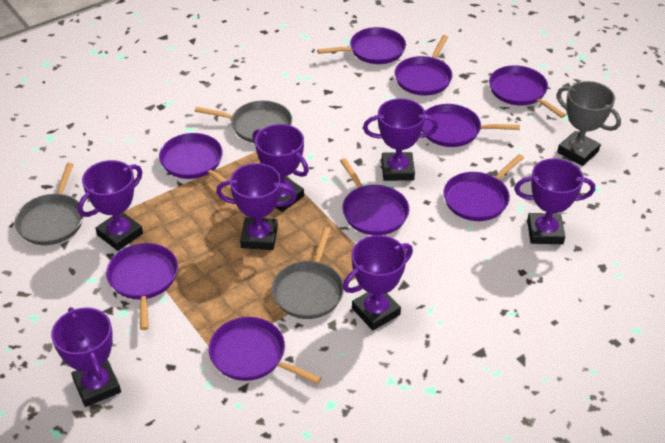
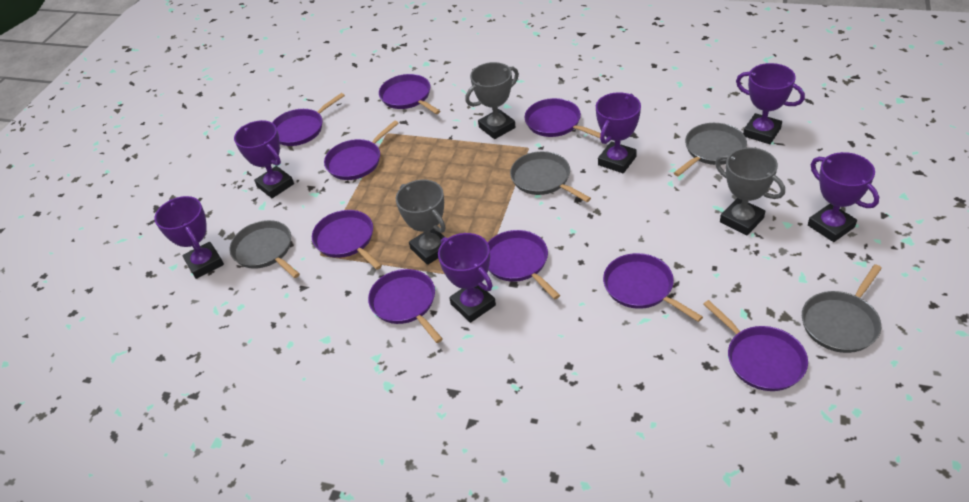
grey pan: 3 -> 4
grey trophy: 1 -> 3
purple trophy: 7 -> 6

